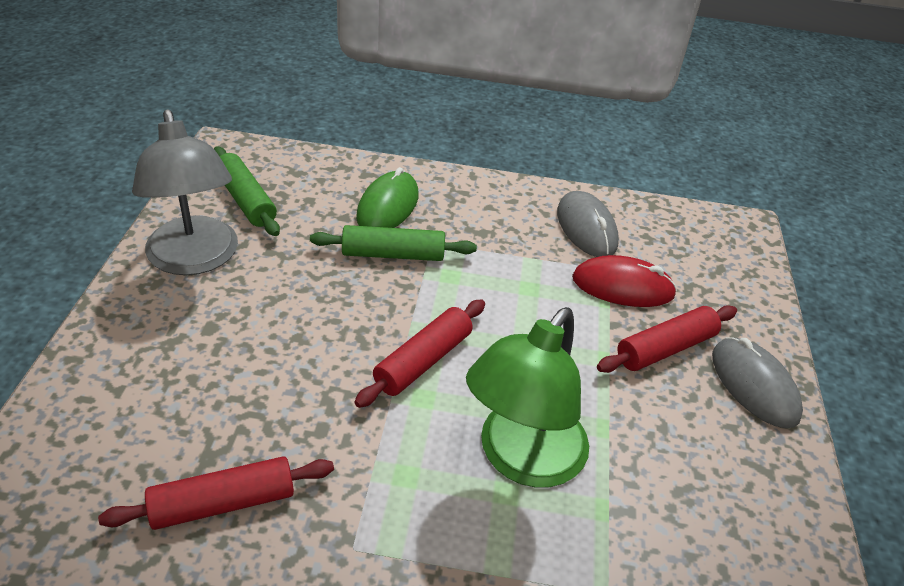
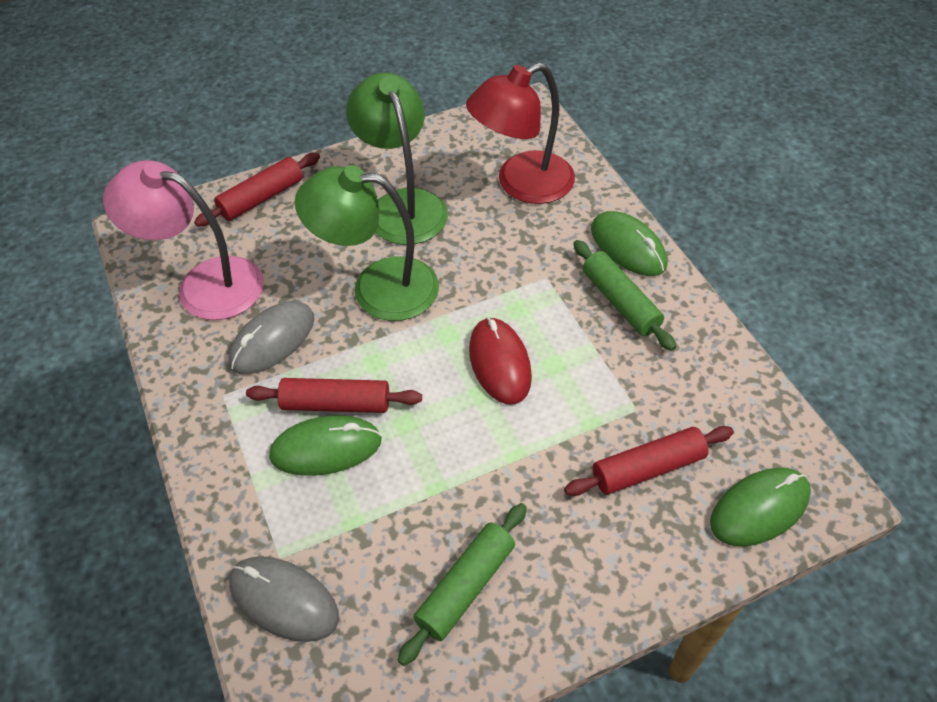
green lamp: 1 -> 2
green mouse: 1 -> 3
grey lamp: 1 -> 0
pink lamp: 0 -> 1
red lamp: 0 -> 1

